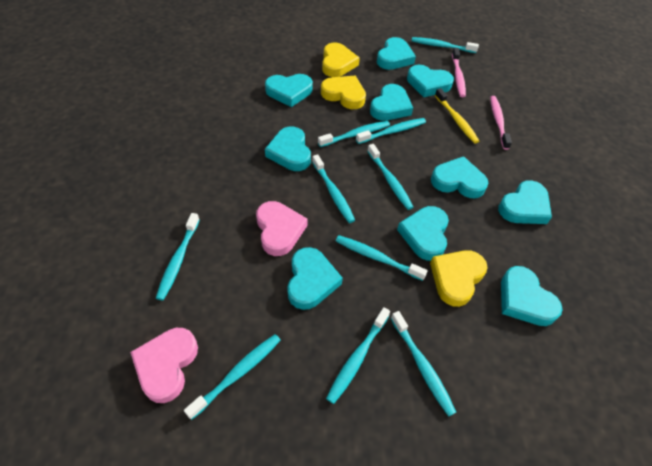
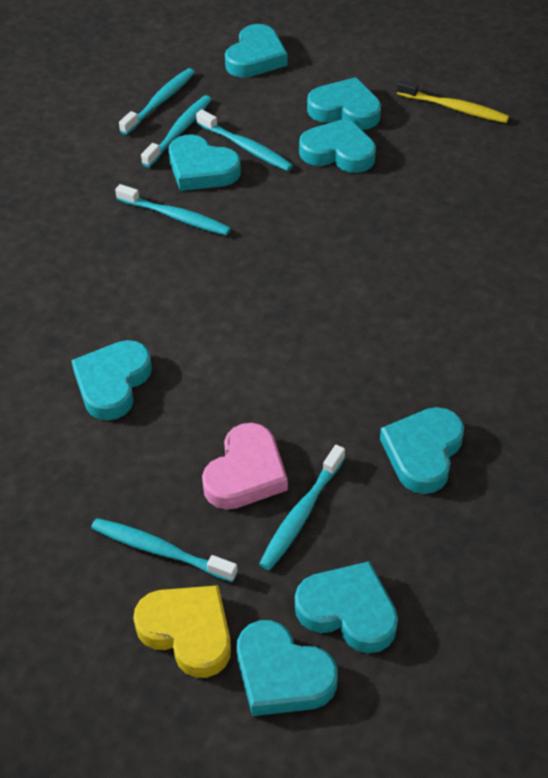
pink heart: 2 -> 1
pink toothbrush: 2 -> 0
turquoise heart: 10 -> 8
turquoise toothbrush: 10 -> 6
yellow heart: 3 -> 1

